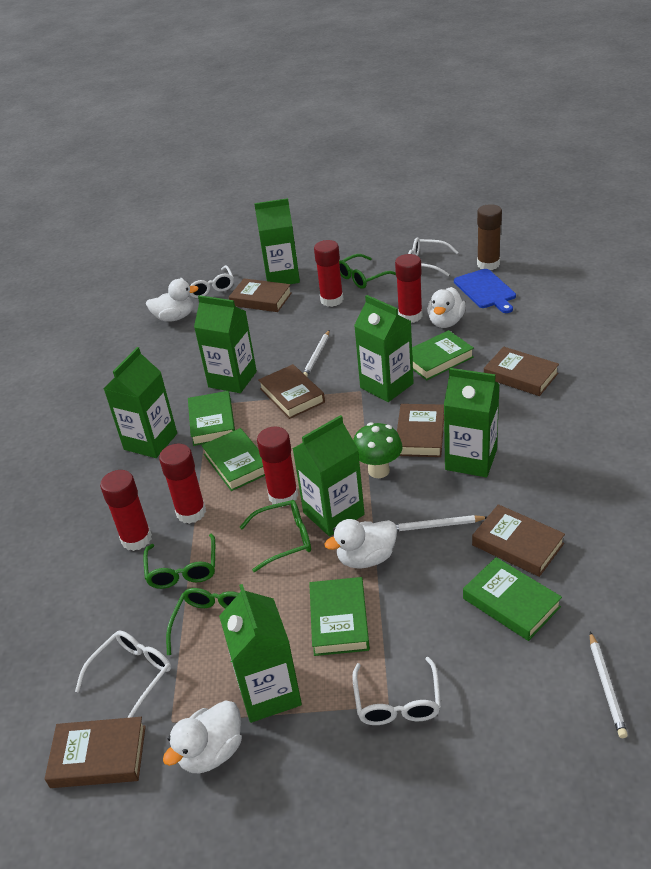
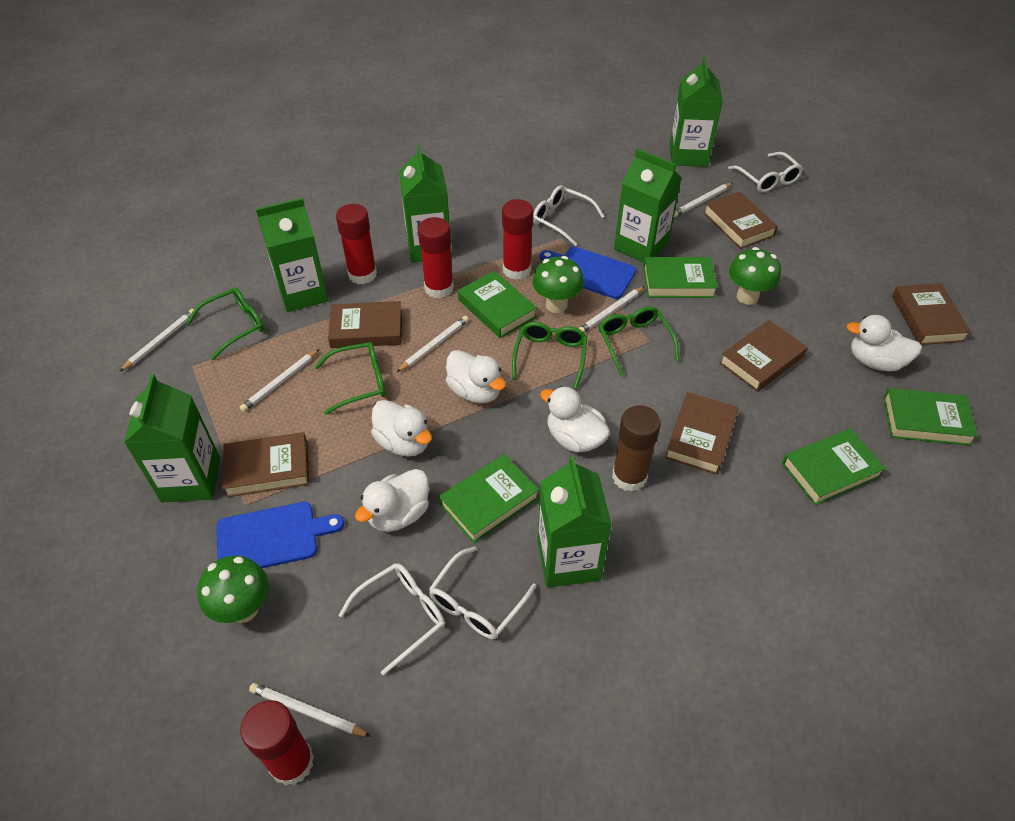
blue cutting board: 1 -> 2
green carton: 7 -> 6
green mushroom: 1 -> 3
red glue stick: 5 -> 4
white duck: 4 -> 5
white pencil: 3 -> 6

